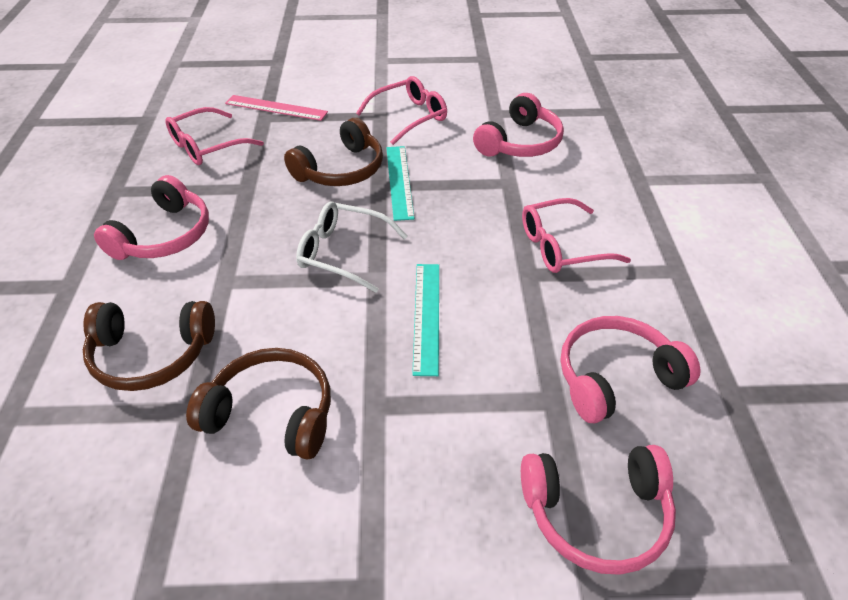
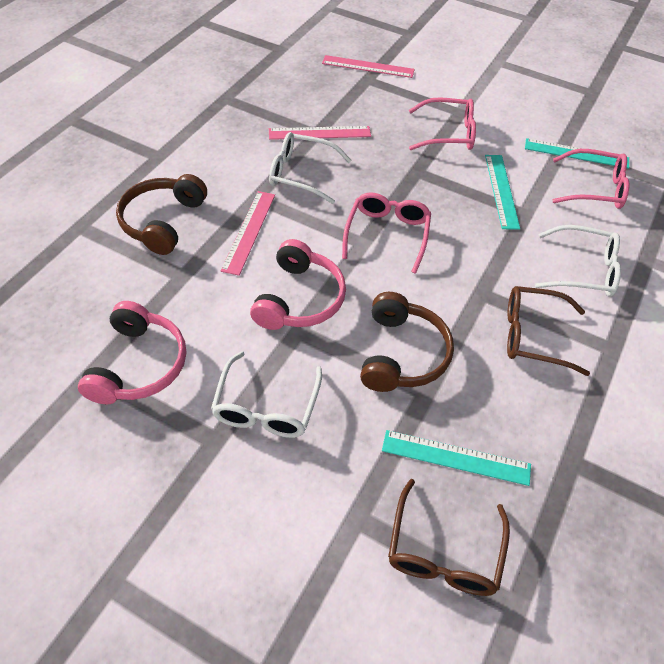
brown glasses: 0 -> 2
brown headphones: 3 -> 2
pink headphones: 4 -> 2
pink ruler: 1 -> 3
turquoise ruler: 2 -> 3
white glasses: 1 -> 3

